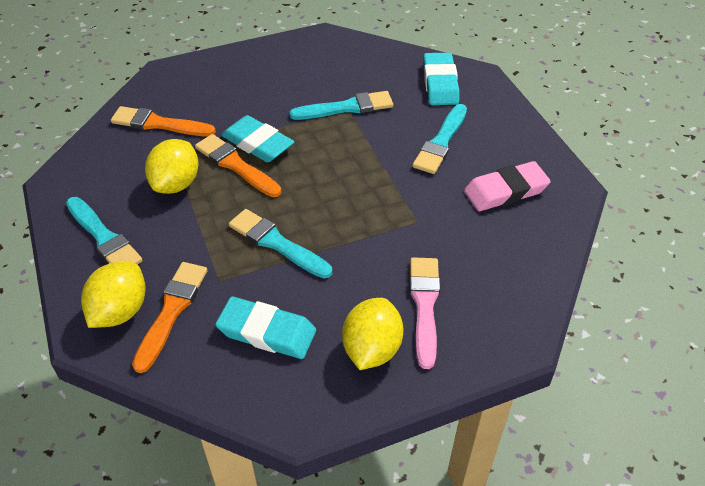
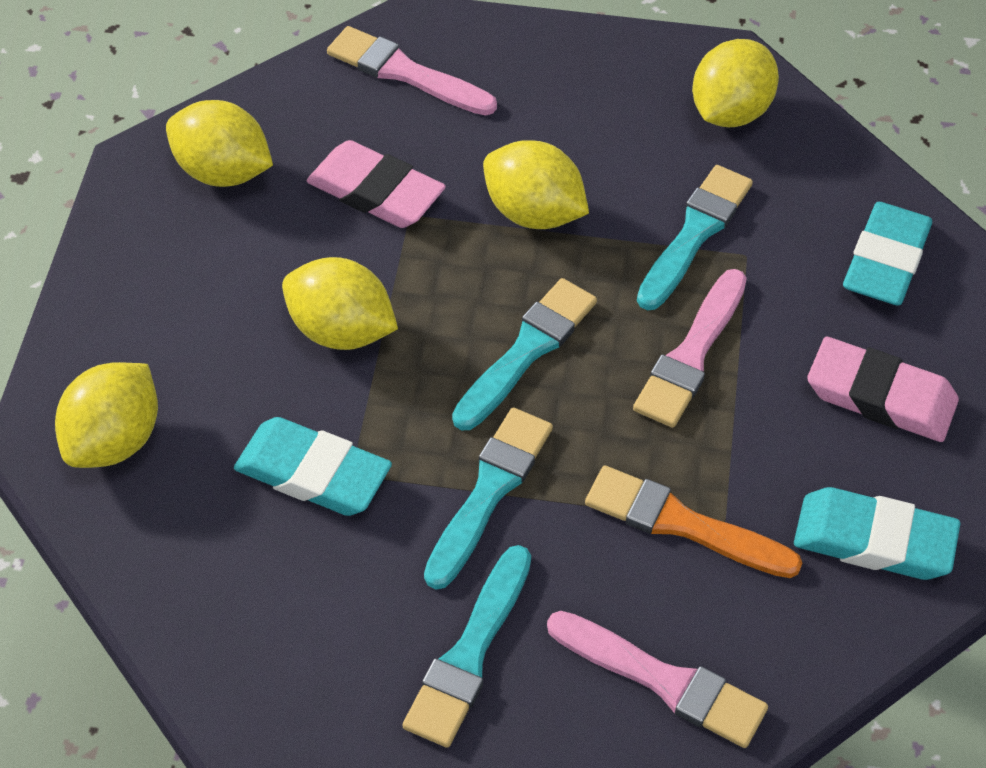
orange brush: 3 -> 1
pink brush: 1 -> 3
pink eraser: 1 -> 2
yellow lemon: 3 -> 5

